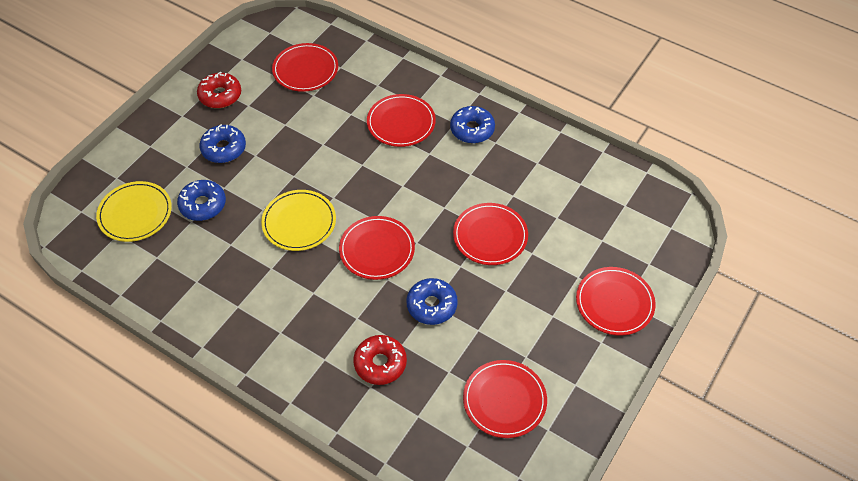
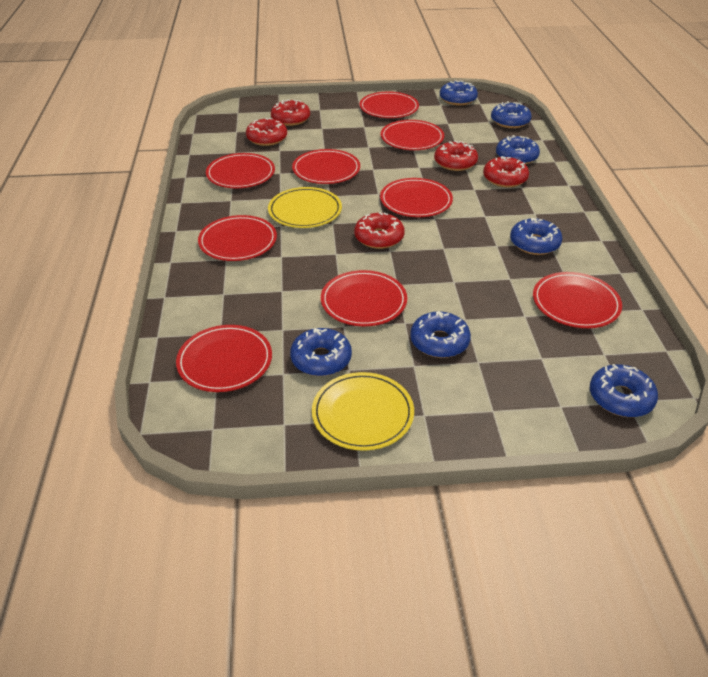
blue donut: 4 -> 7
red donut: 2 -> 5
red plate: 6 -> 9

